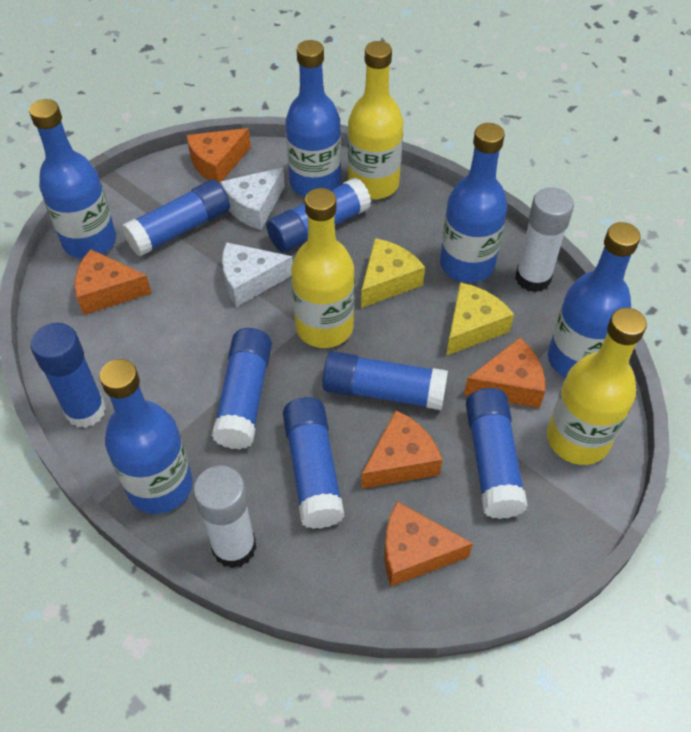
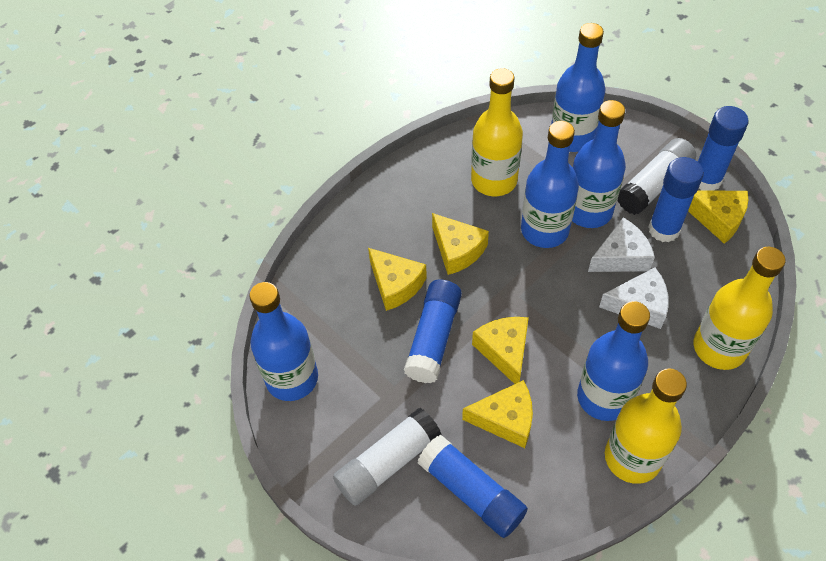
blue glue stick: 7 -> 4
orange cheese: 5 -> 0
yellow cheese: 2 -> 5

